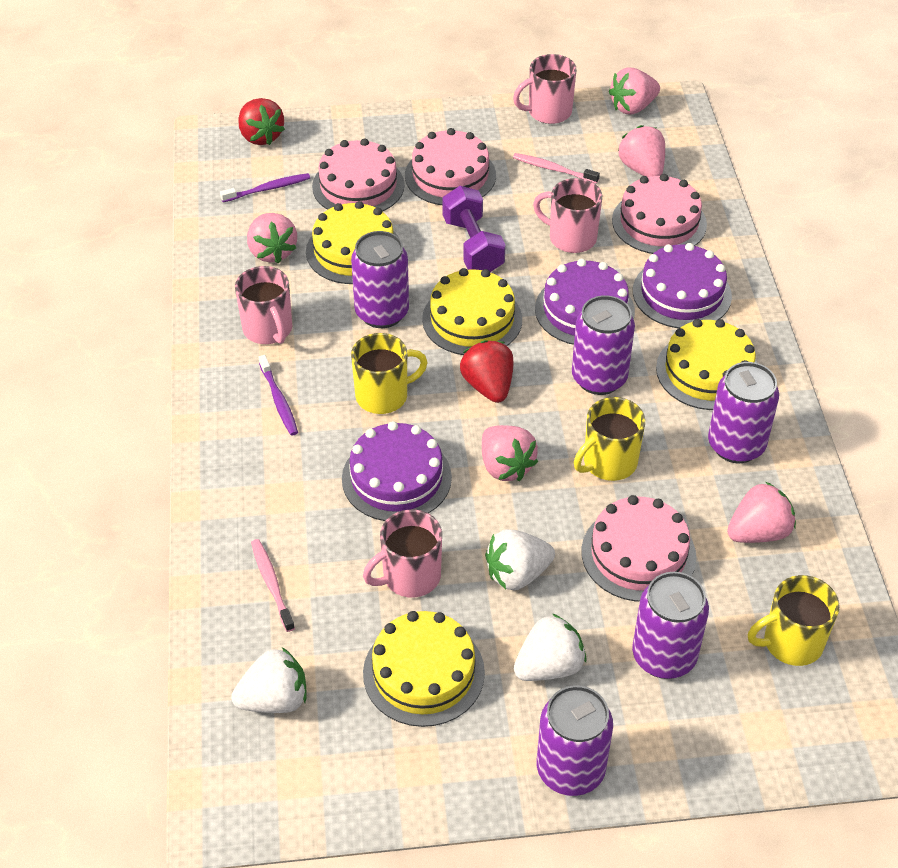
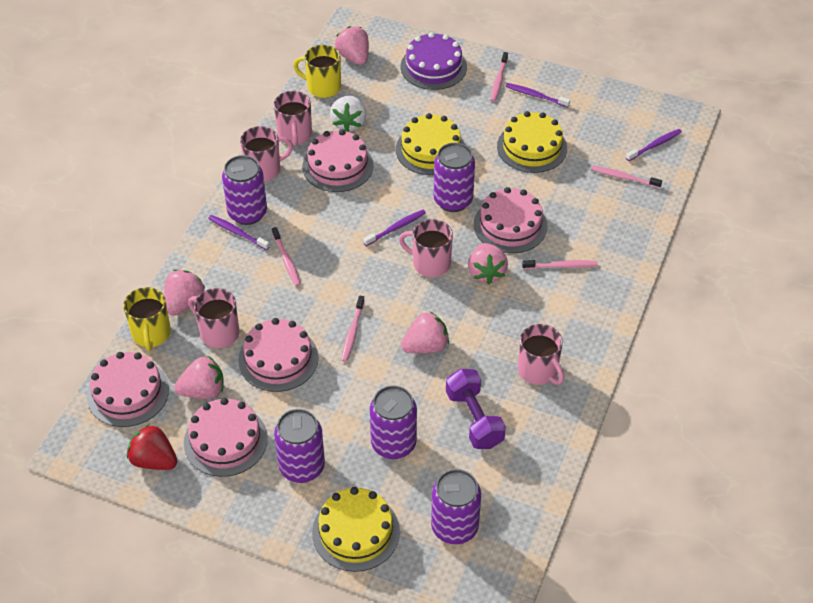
pink cake: 4 -> 5
pink mug: 4 -> 5
pink toothbrush: 2 -> 5
purple cake: 3 -> 1
purple toothbrush: 2 -> 4
red strawberry: 2 -> 1
white strawberry: 3 -> 1
yellow cake: 4 -> 3
yellow mug: 3 -> 2

